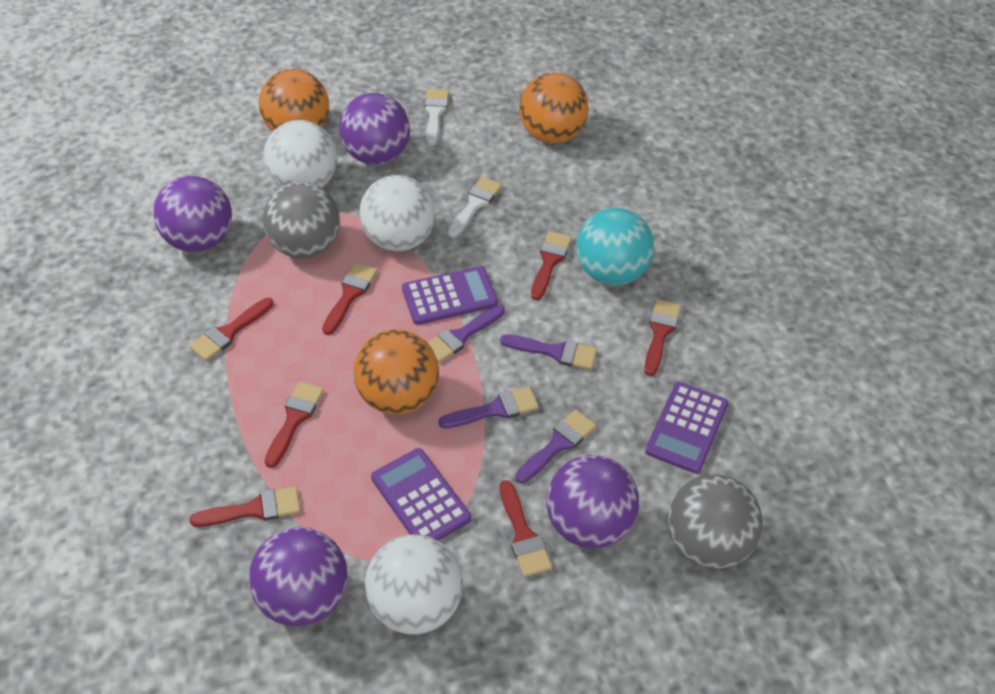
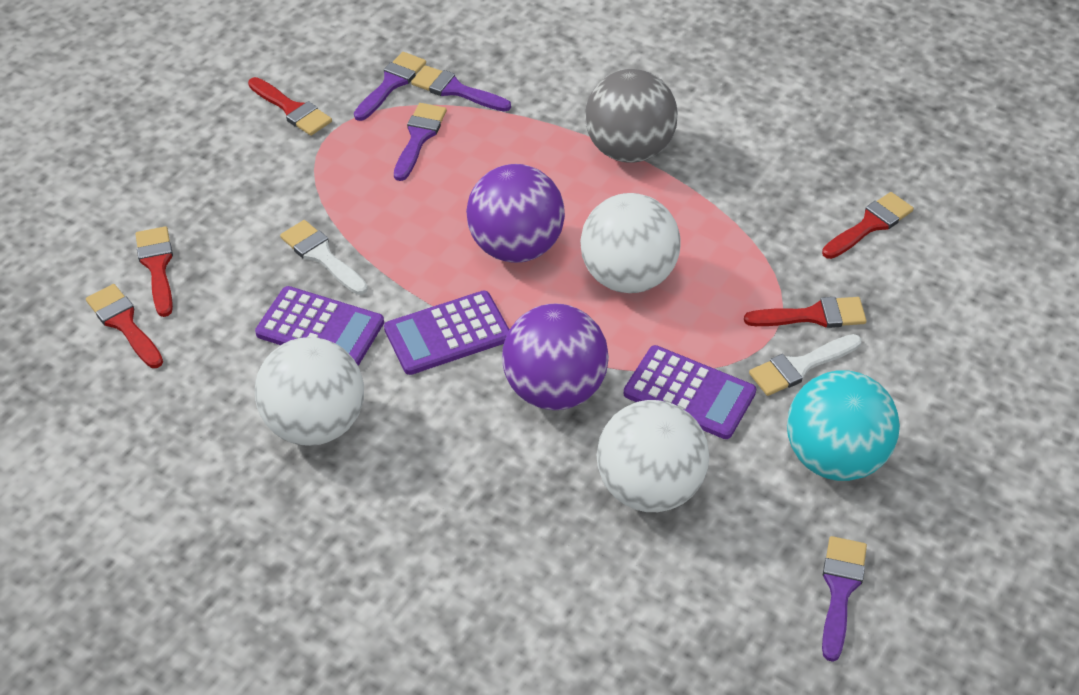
grey ball: 2 -> 1
orange ball: 3 -> 0
purple ball: 4 -> 2
red brush: 7 -> 5

